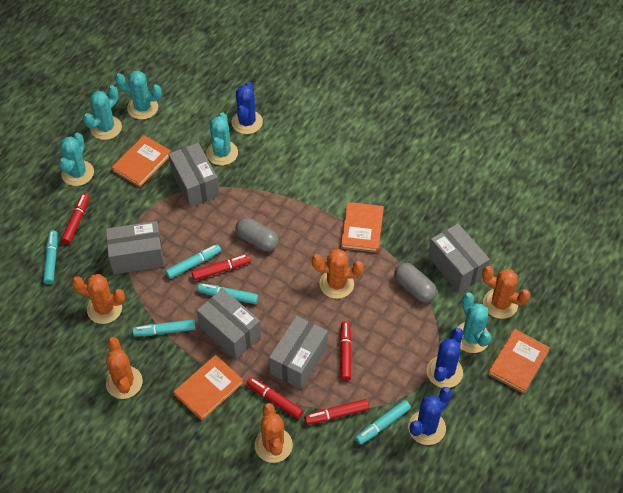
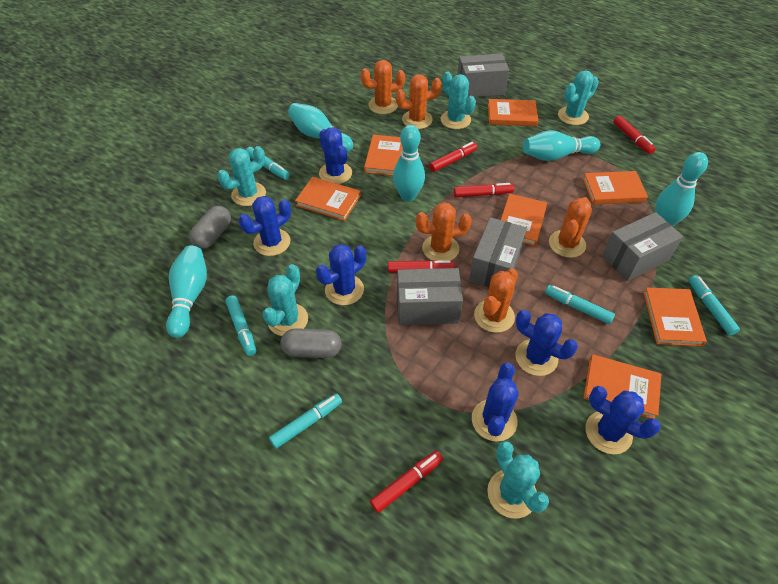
blue cactus: 3 -> 6
grey box: 5 -> 4
orange book: 4 -> 7
turquoise bowling pin: 0 -> 5

